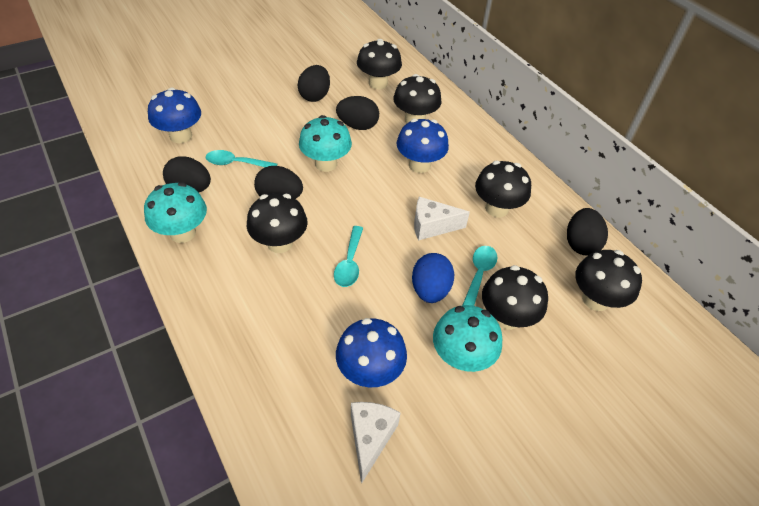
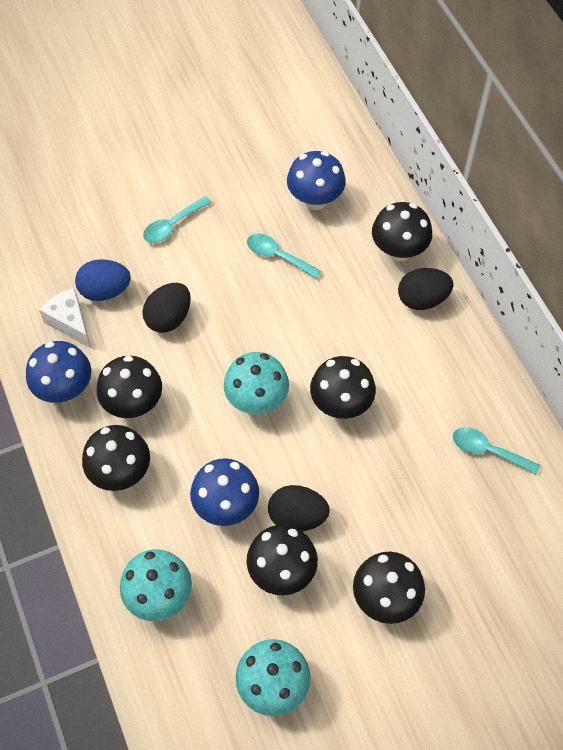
black egg: 5 -> 3
white cheese: 2 -> 1

